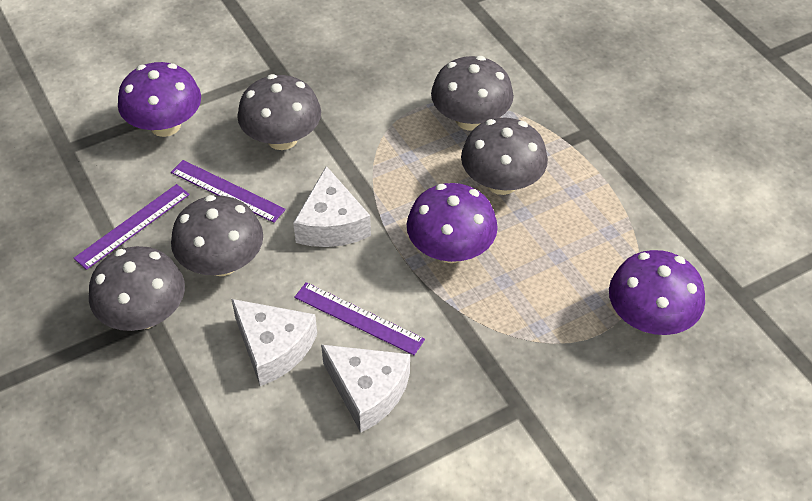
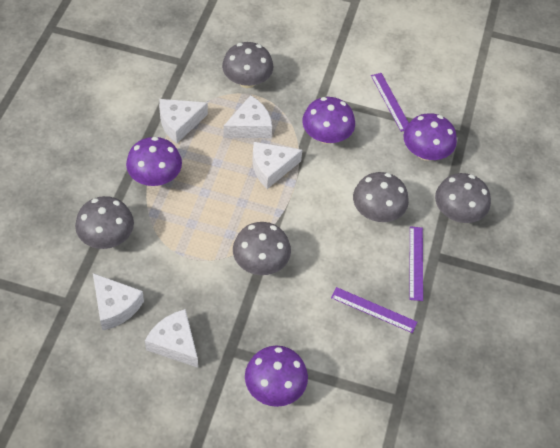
purple mushroom: 3 -> 4
white cheese: 3 -> 5

